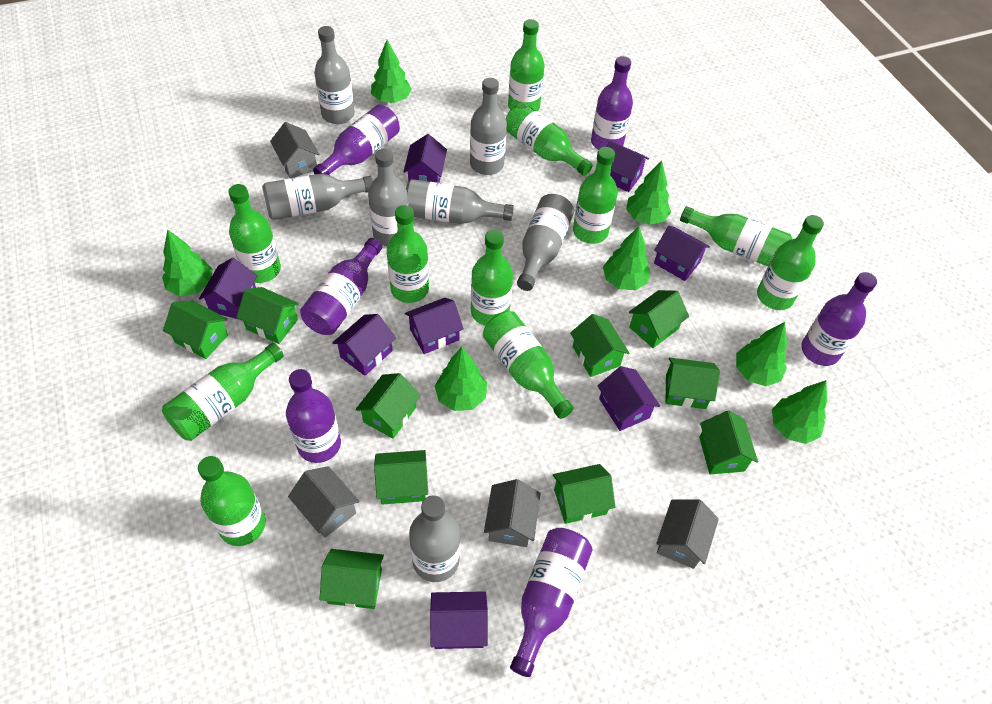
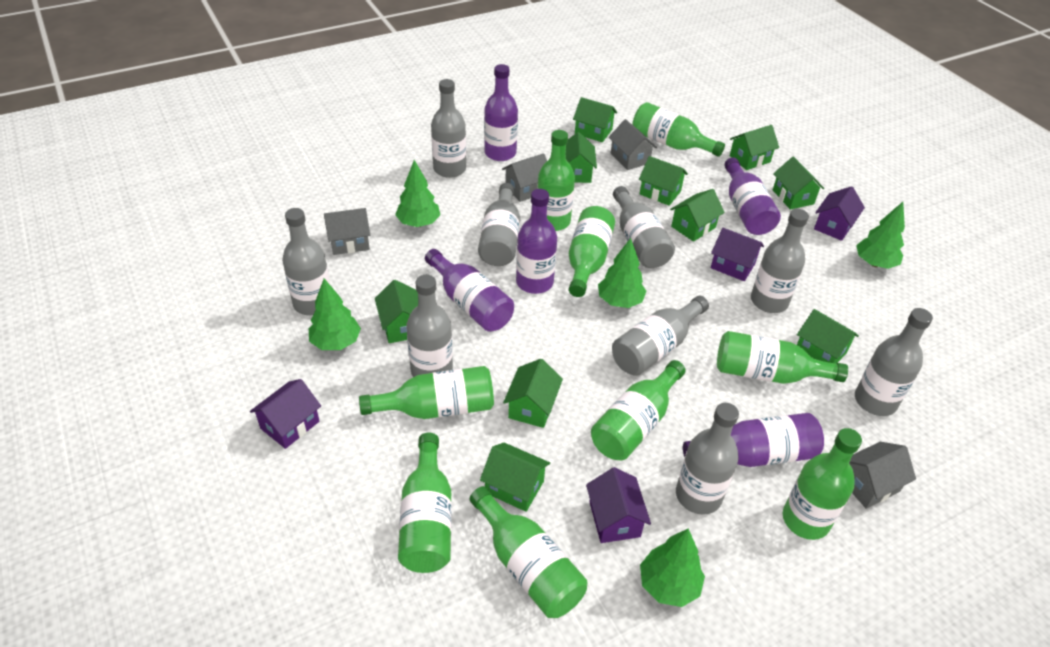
green bottle: 11 -> 9
green tree: 7 -> 5
grey bottle: 7 -> 9
purple bottle: 6 -> 5
purple house: 8 -> 4

